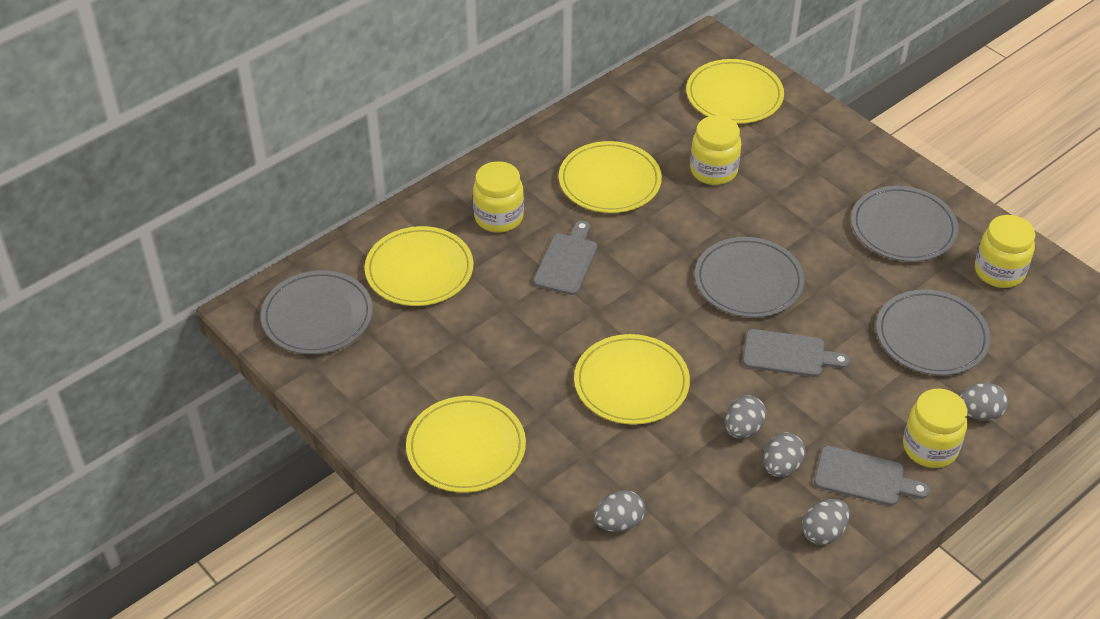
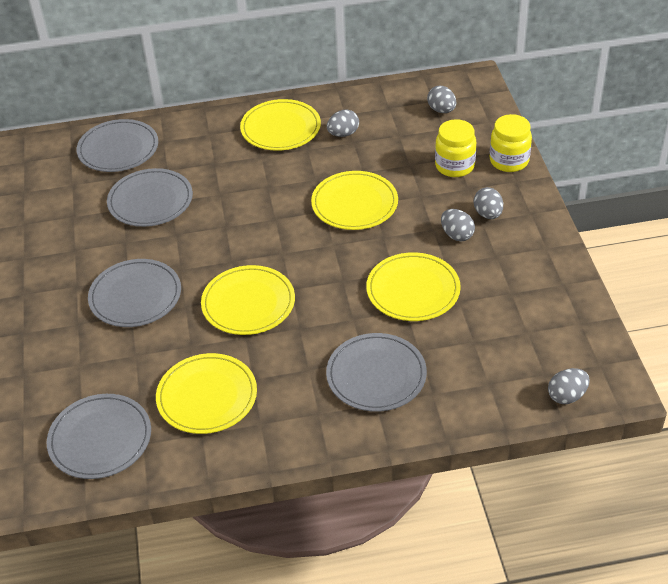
grey cutting board: 3 -> 0
grey plate: 4 -> 5
yellow jar: 4 -> 2

